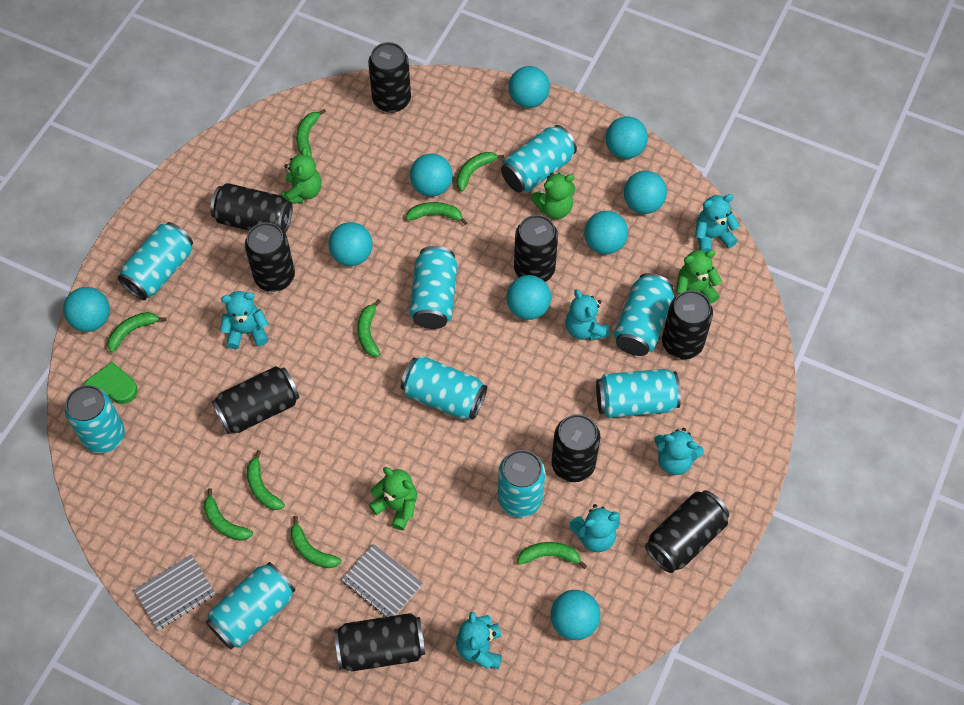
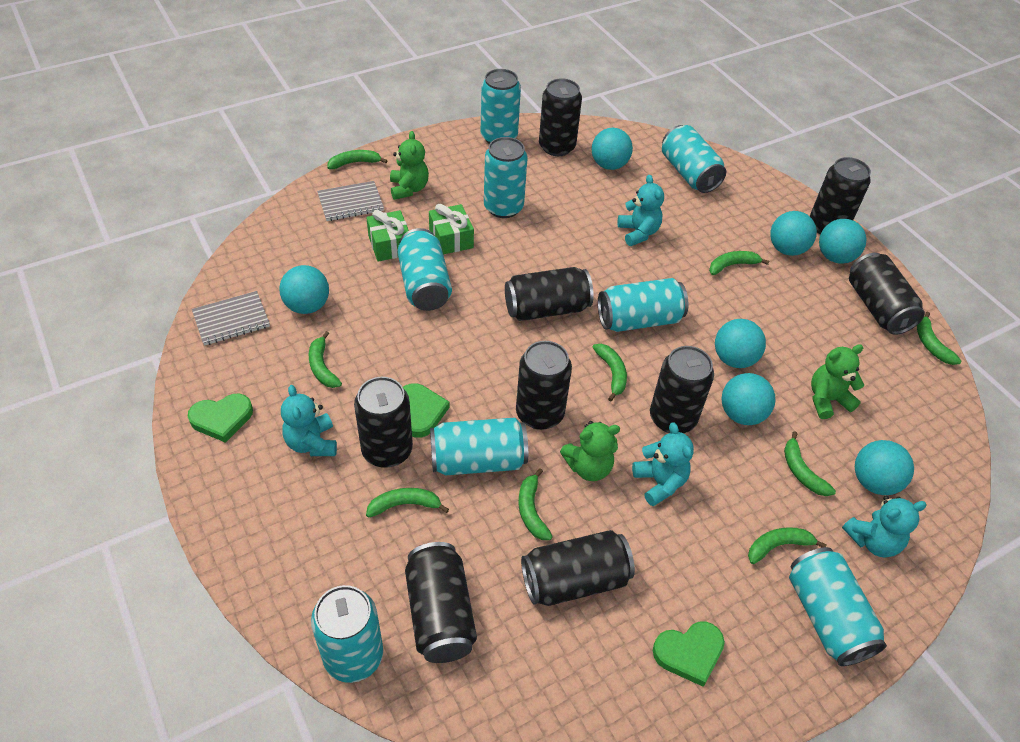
green gift: 0 -> 2
green heart: 1 -> 3
green teddy bear: 4 -> 3
turquoise ball: 9 -> 7
turquoise can: 9 -> 8
turquoise teddy bear: 6 -> 4

